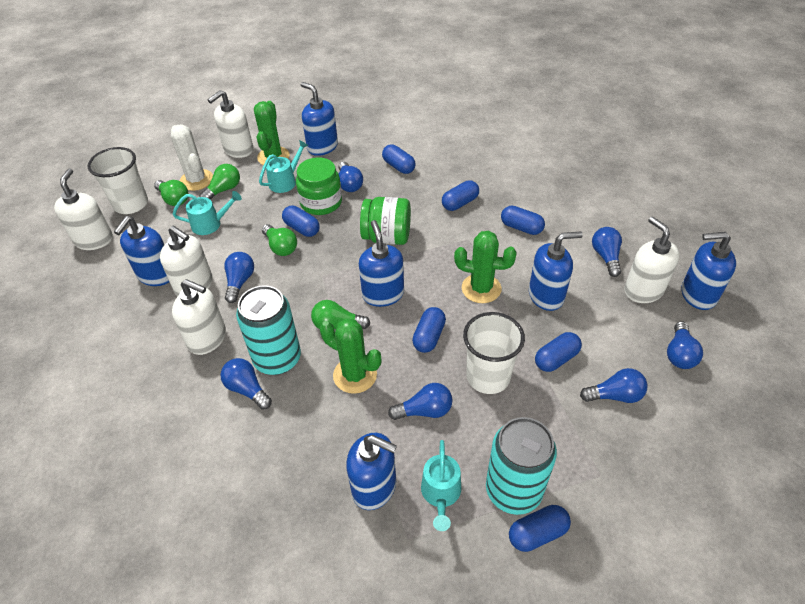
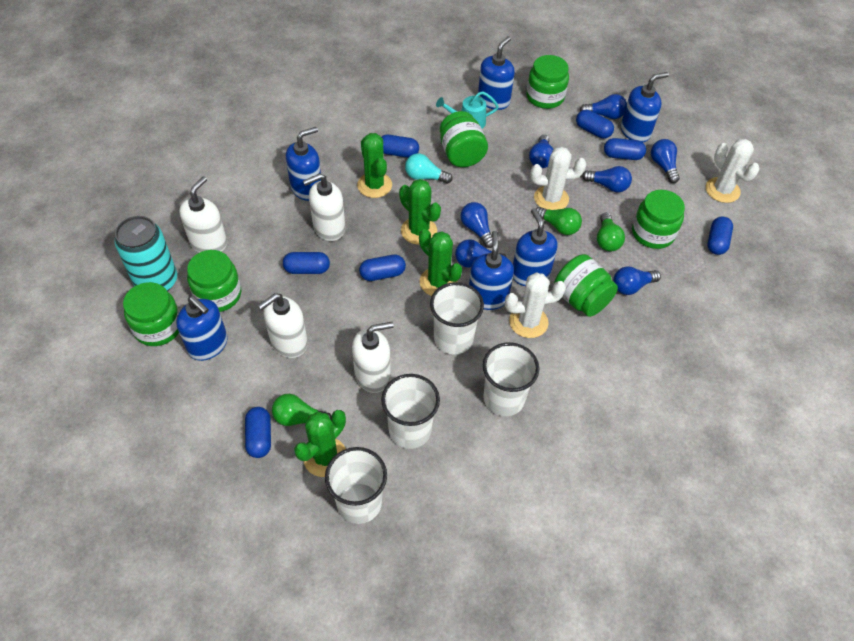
green cactus: 3 -> 4
green jar: 2 -> 6
green light bulb: 4 -> 3
turquoise can: 2 -> 1
turquoise light bulb: 0 -> 1
turquoise watering can: 3 -> 1
white cactus: 1 -> 3
white cup: 2 -> 4
white soap dispenser: 5 -> 4

